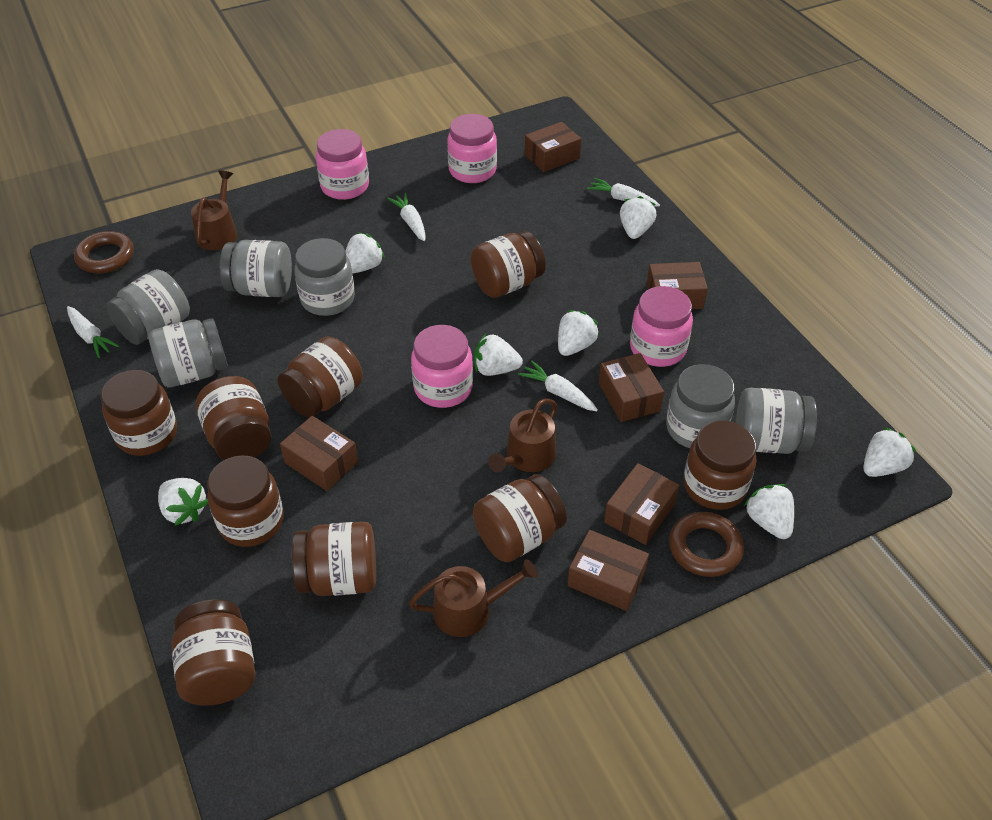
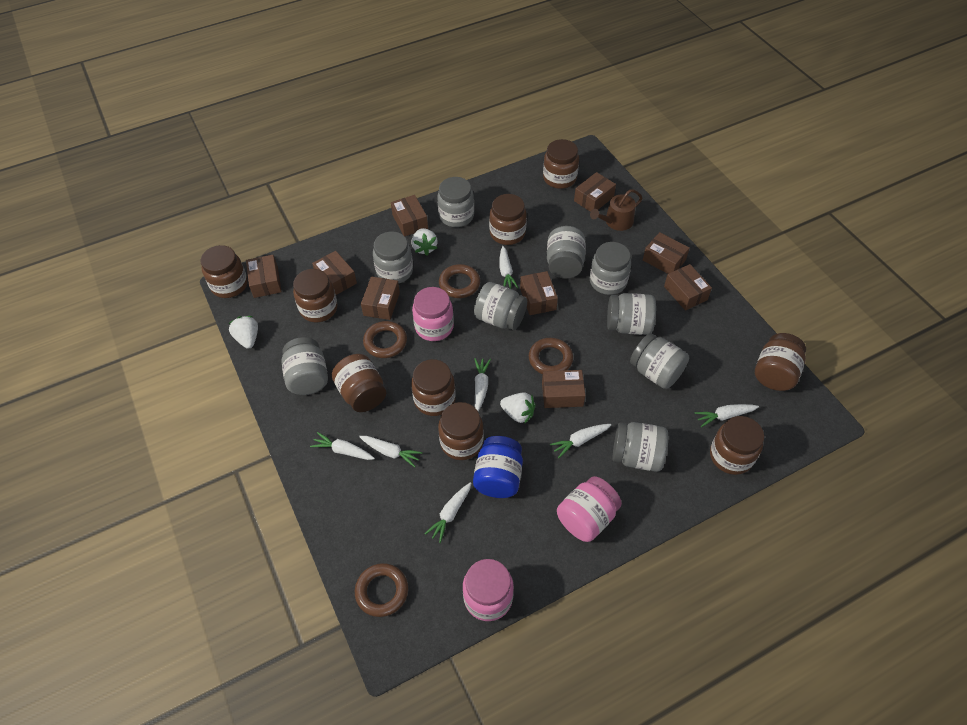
blue jar: 0 -> 1
brown box: 6 -> 9
brown ring: 2 -> 4
brown watering can: 3 -> 1
grey jar: 6 -> 9
pink jar: 4 -> 3
white carrot: 4 -> 7
white strawberry: 7 -> 3

